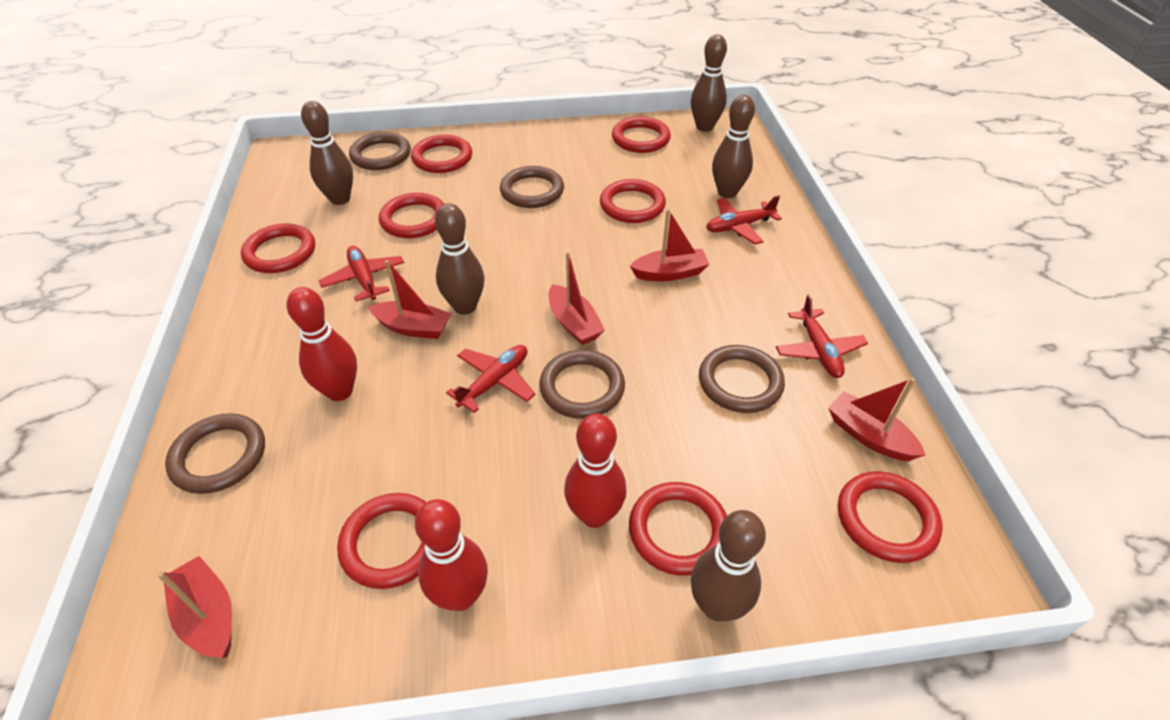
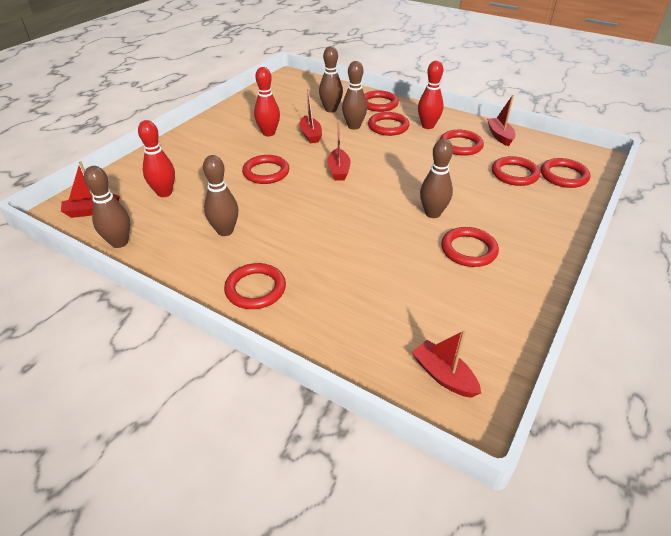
brown ring: 5 -> 0
red plane: 4 -> 0

